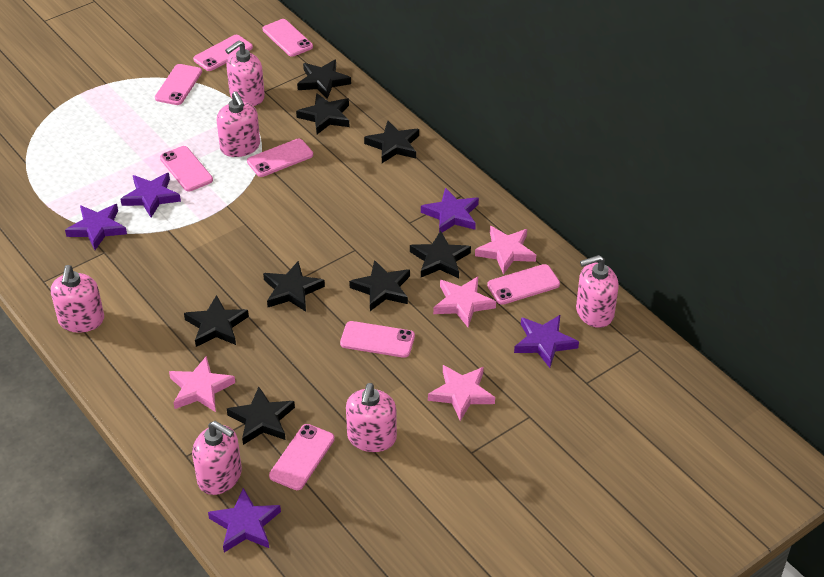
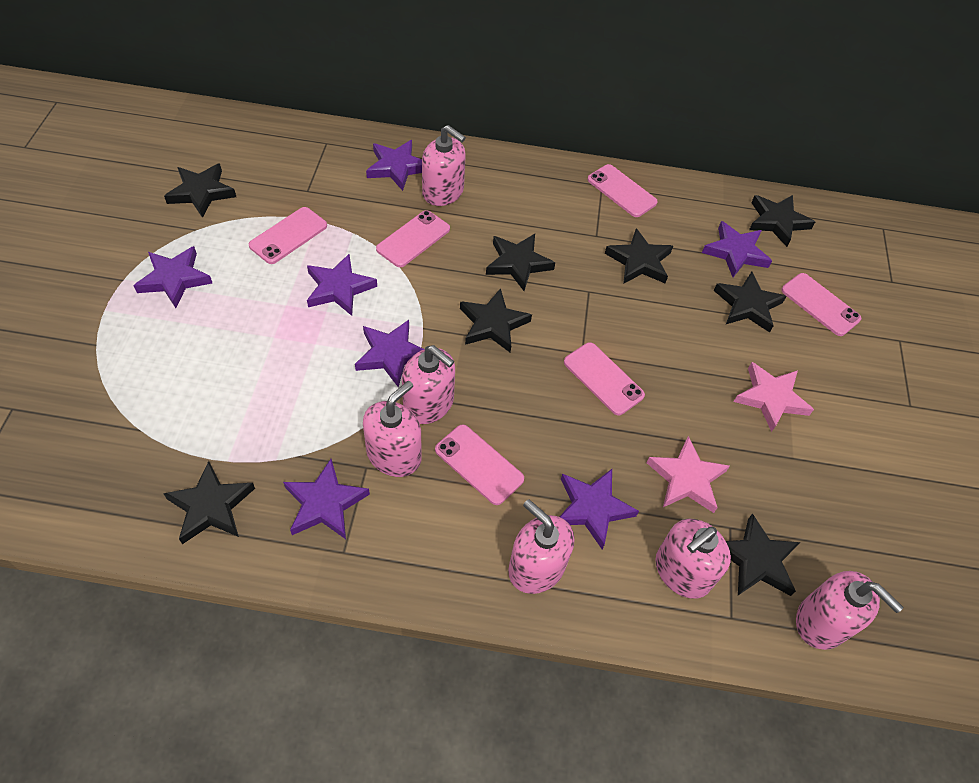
pink phone: 8 -> 6
pink star: 4 -> 2
purple star: 5 -> 7

